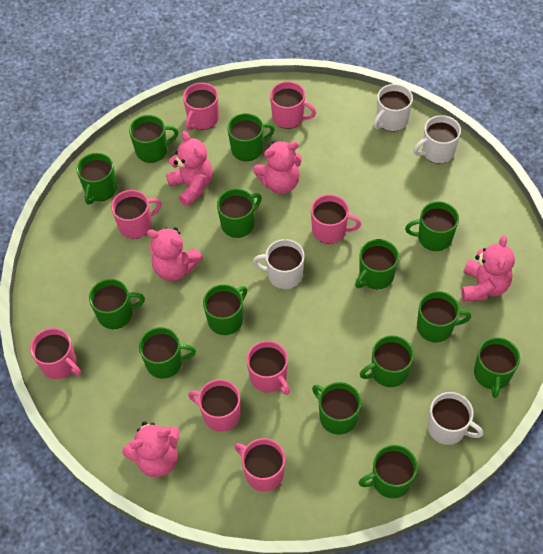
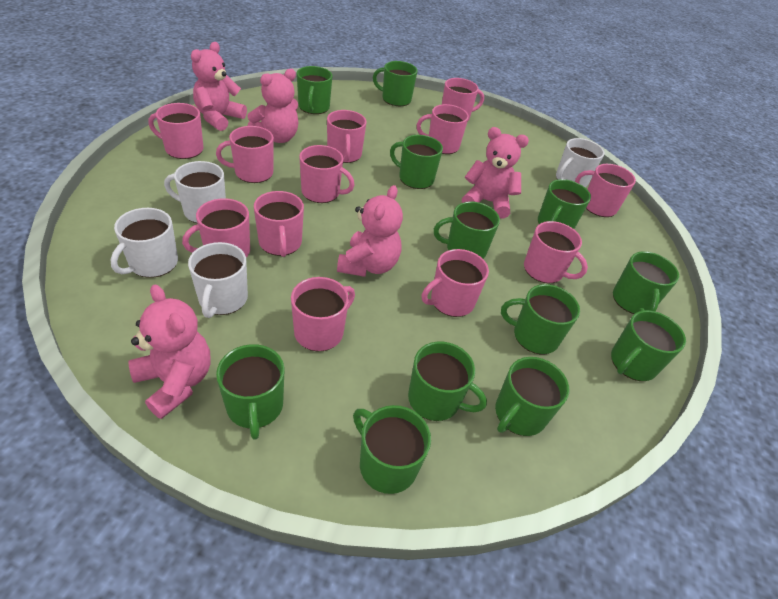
green mug: 14 -> 12
pink mug: 8 -> 12

